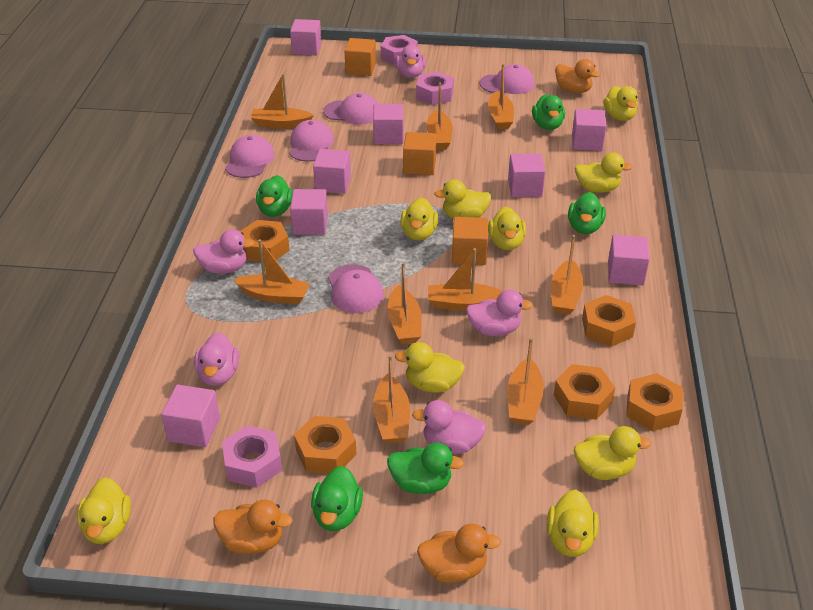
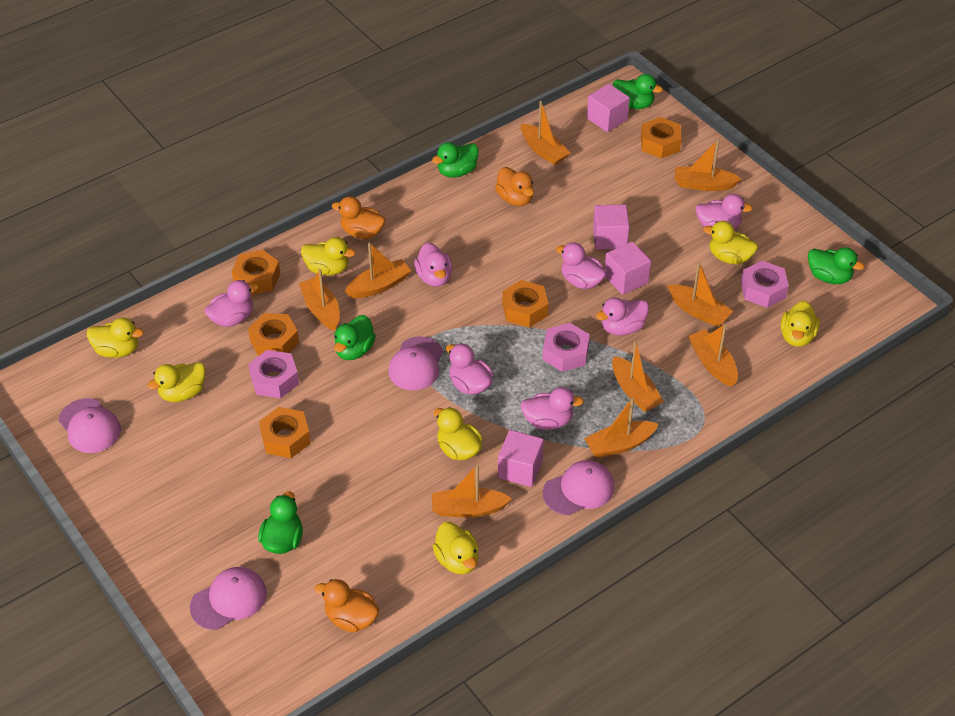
orange cube: 3 -> 0
pink cap: 5 -> 4
pink cube: 8 -> 4
pink duck: 5 -> 7
yellow duck: 9 -> 7

